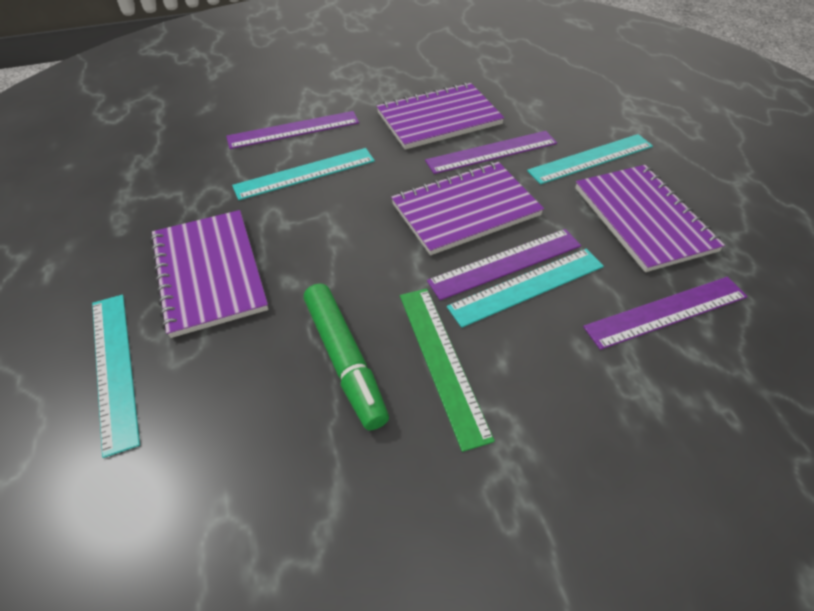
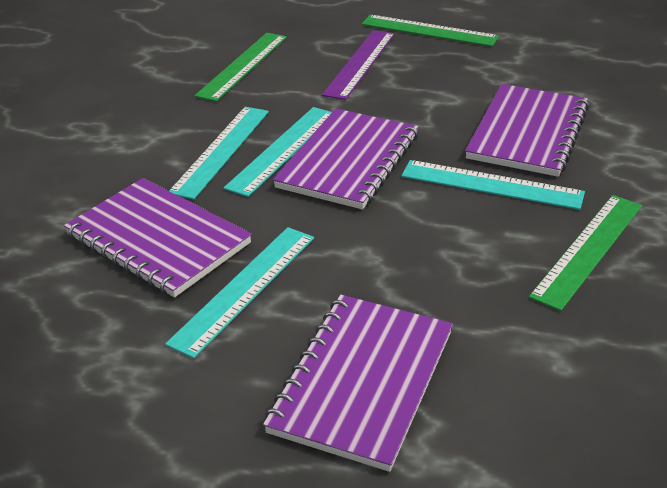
green marker: 1 -> 0
green ruler: 1 -> 3
purple ruler: 4 -> 1

